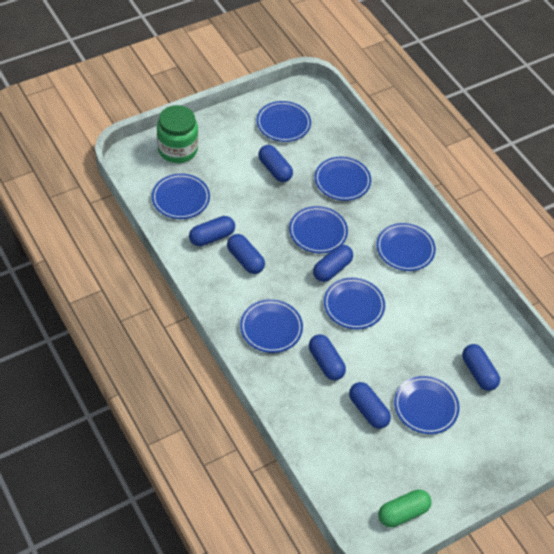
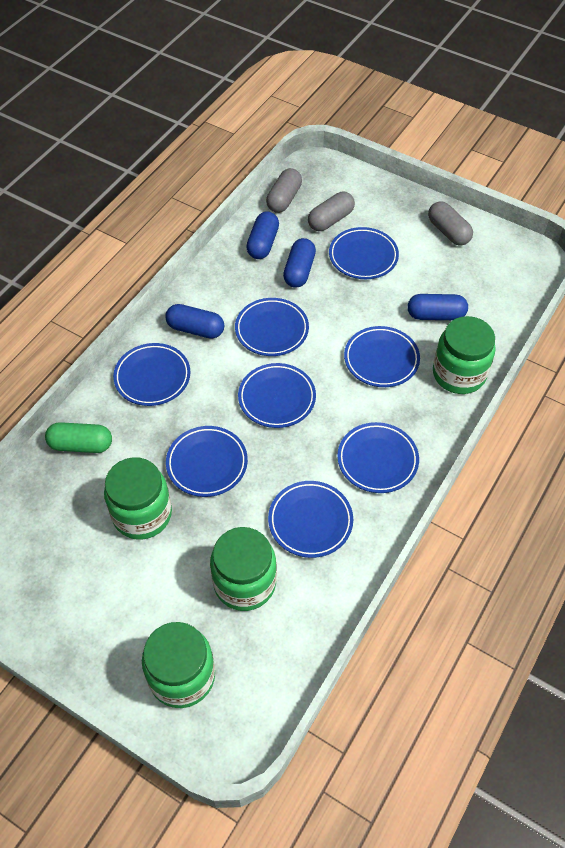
blue capsule: 7 -> 4
green jar: 1 -> 4
grey capsule: 0 -> 3

